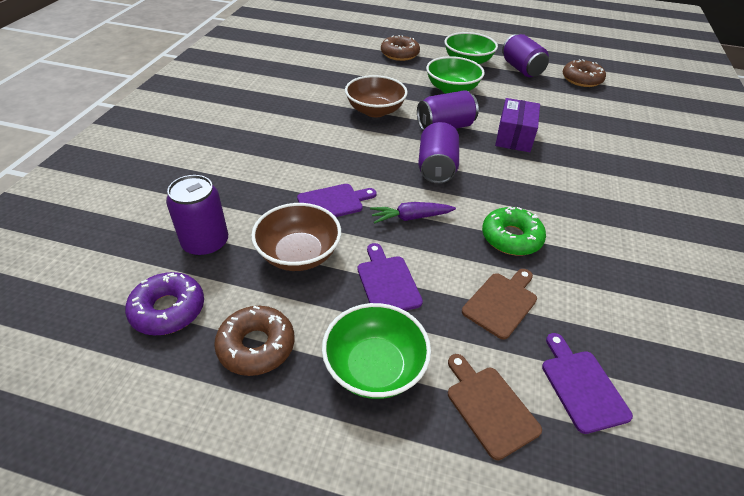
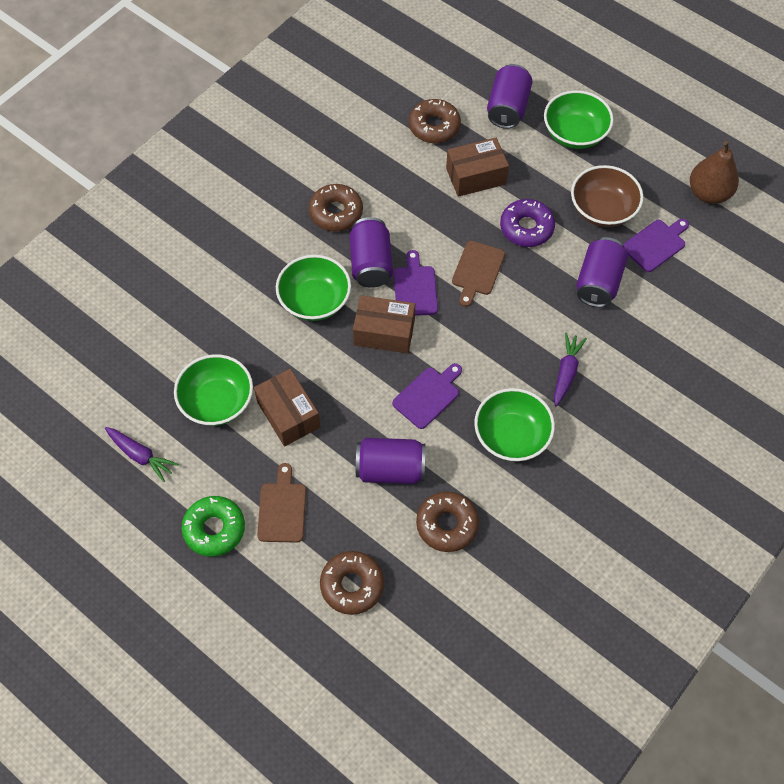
brown bowl: 2 -> 1
brown box: 0 -> 3
brown donut: 3 -> 4
brown pear: 0 -> 1
green bowl: 3 -> 4
purple box: 1 -> 0
purple carrot: 1 -> 2

